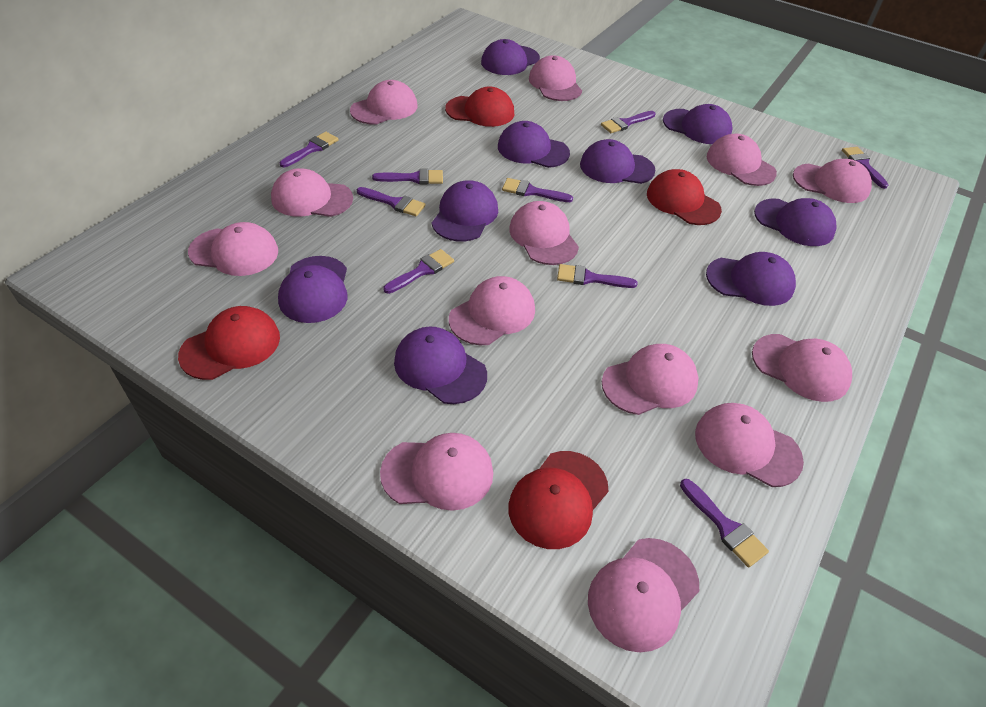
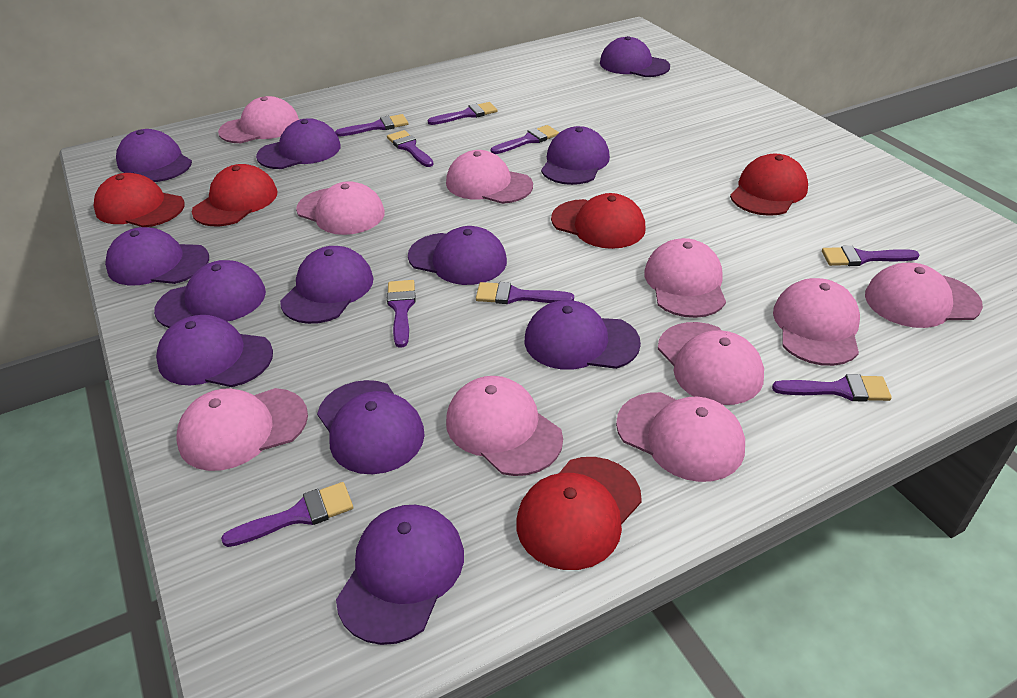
pink cap: 13 -> 10
purple cap: 9 -> 12
red cap: 4 -> 5

